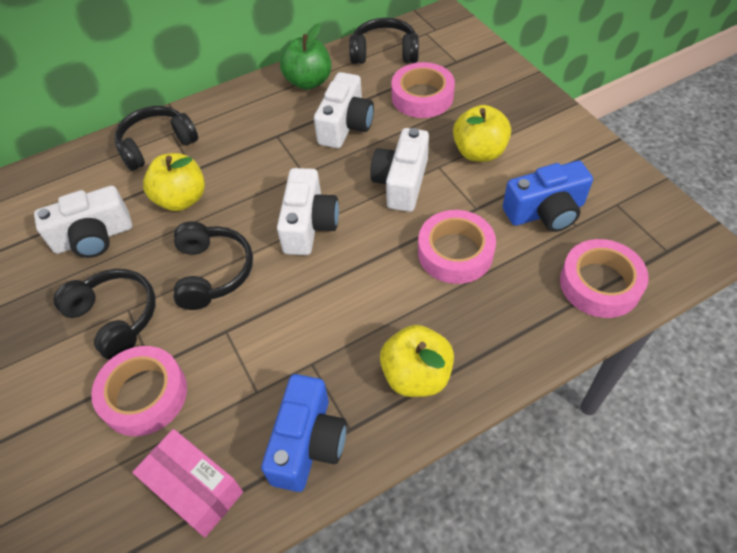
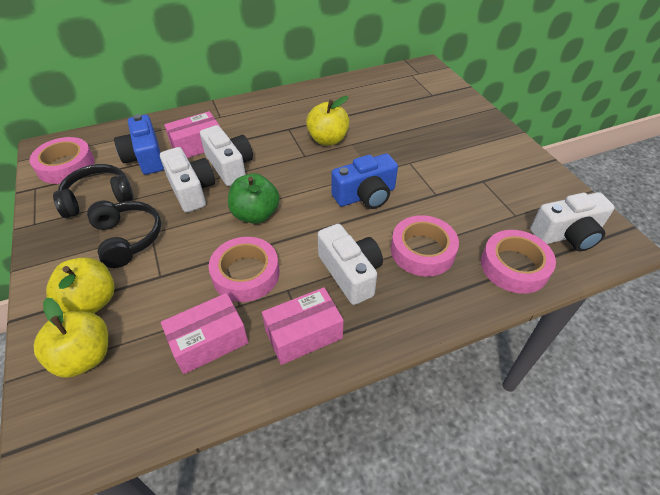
black headphones: 4 -> 2
pink box: 1 -> 3

